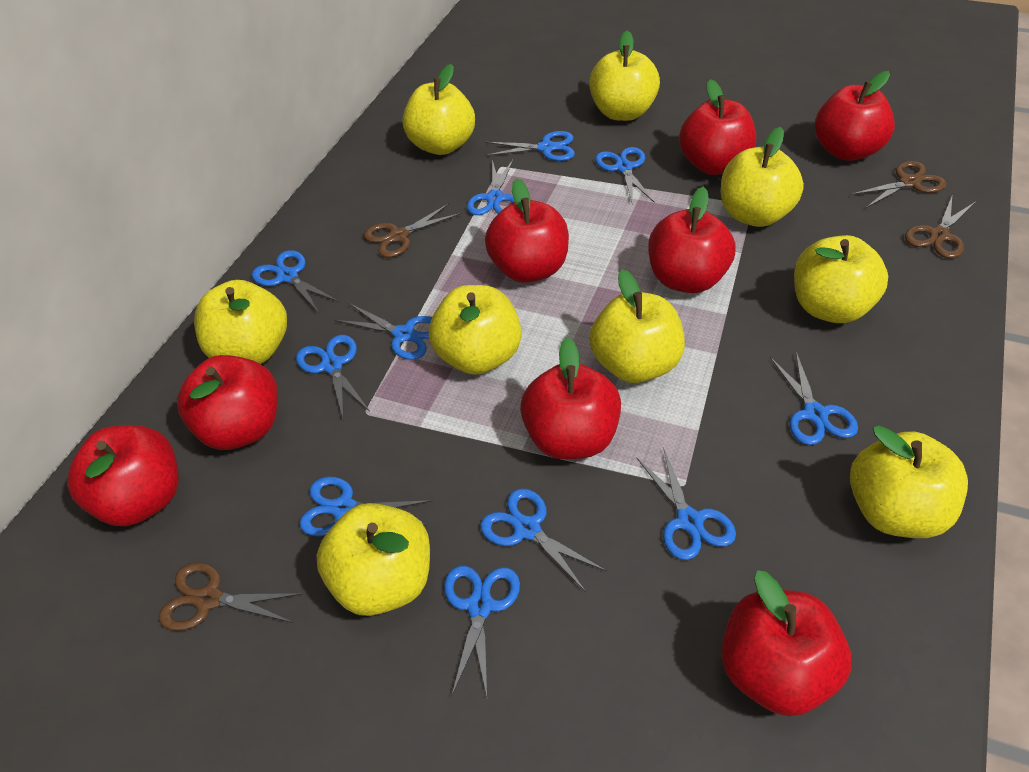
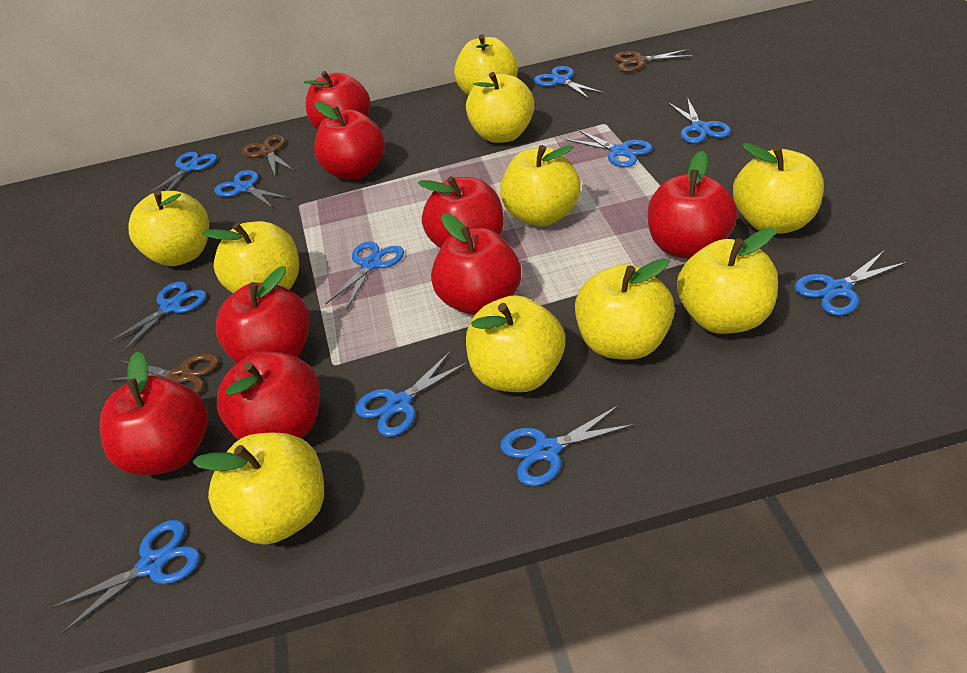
brown scissors: 4 -> 3
yellow apple: 9 -> 10

